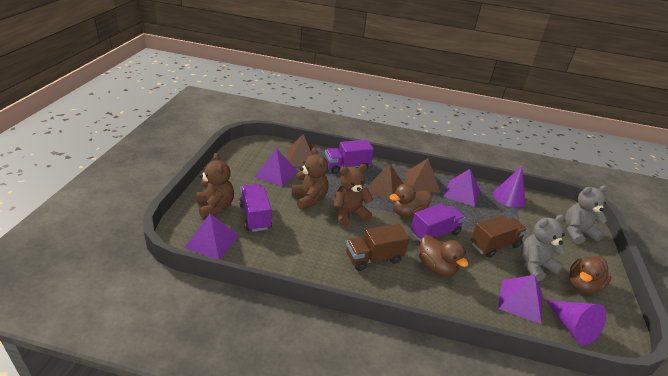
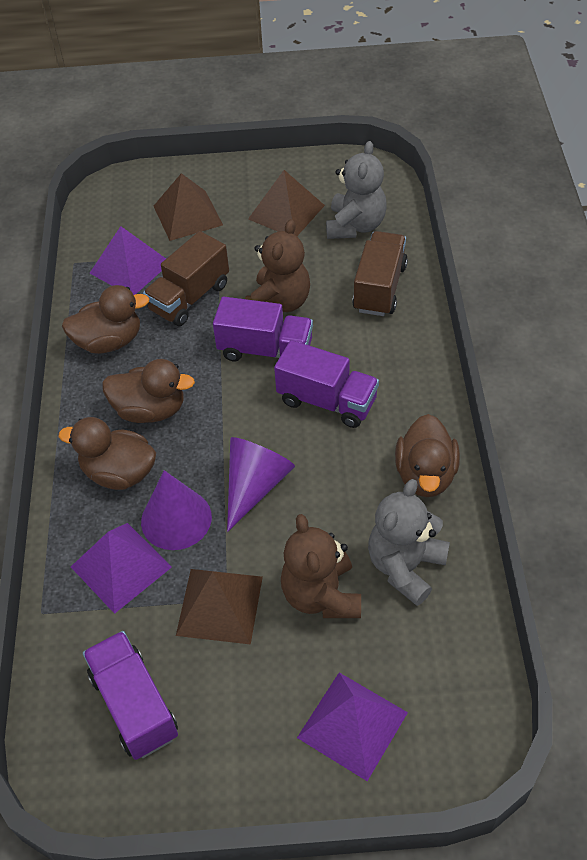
brown duck: 3 -> 4
brown teddy bear: 3 -> 2
purple pyramid: 4 -> 3

